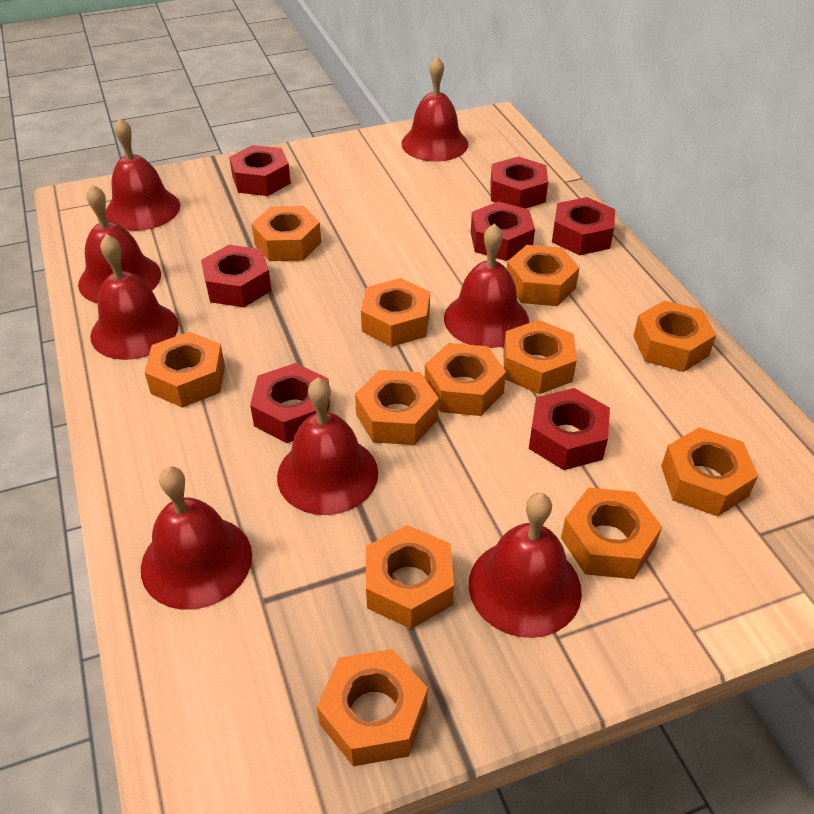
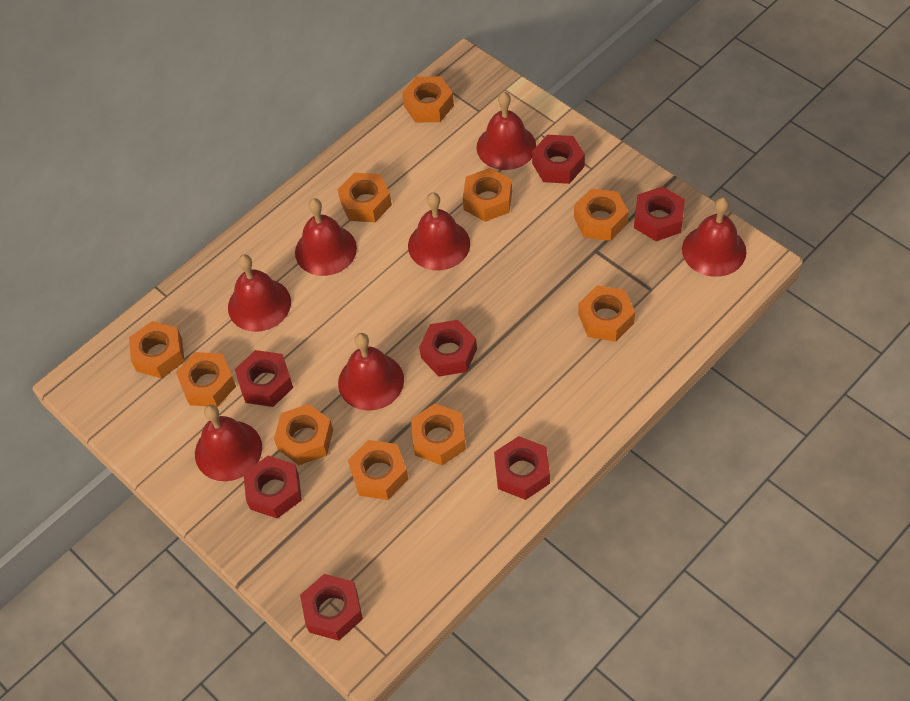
orange nut: 12 -> 10
red bell: 8 -> 7

